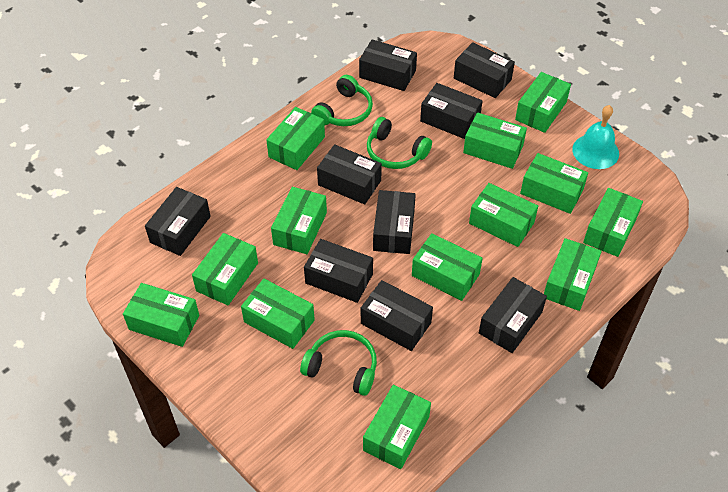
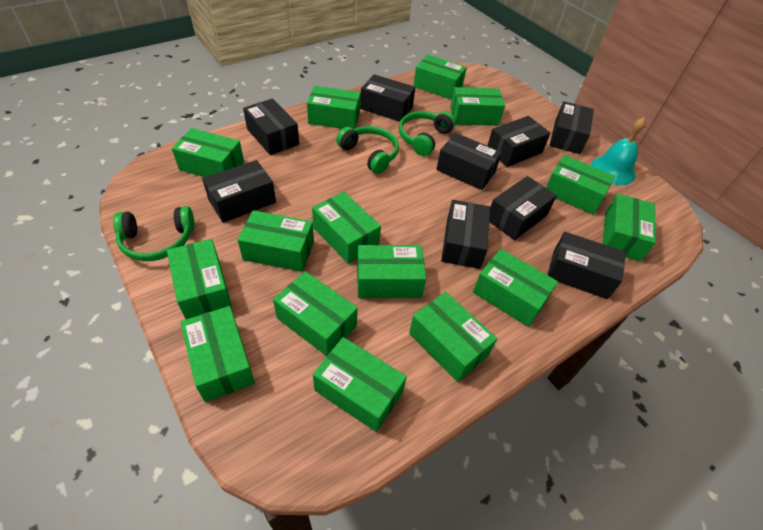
green box: 13 -> 15

